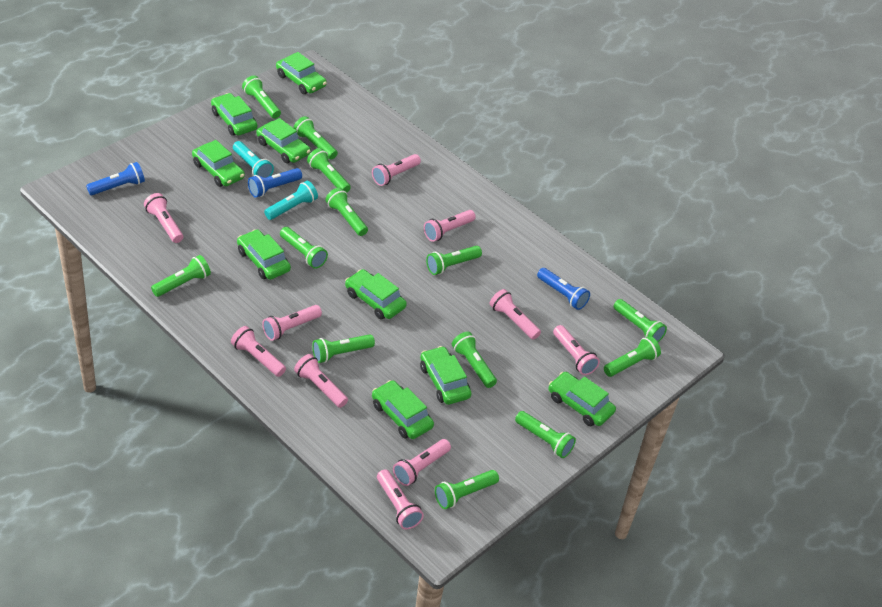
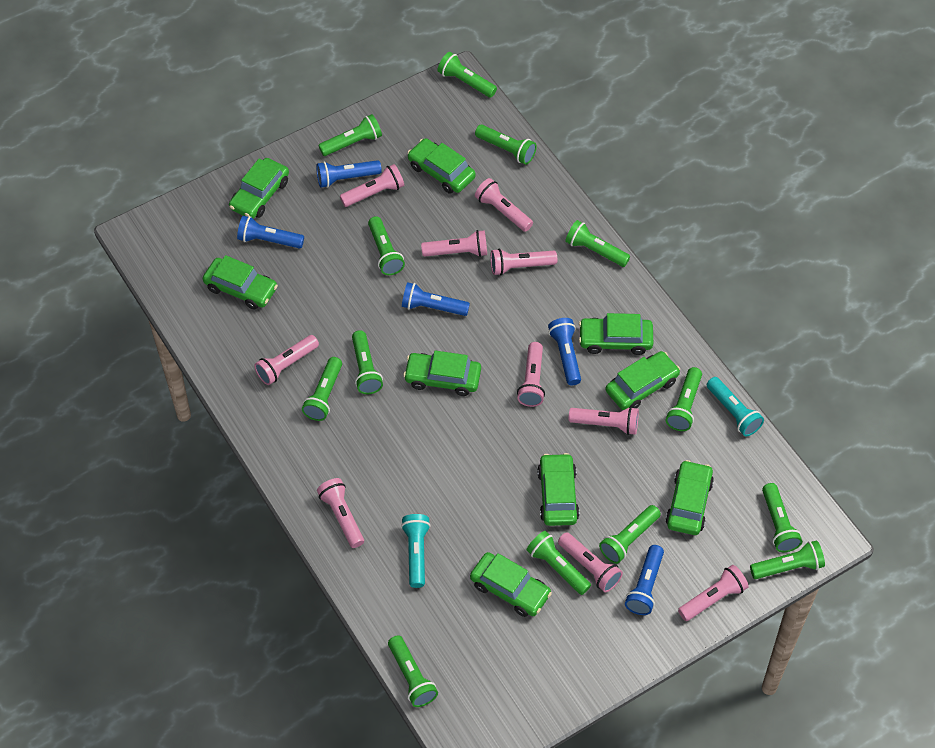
blue flashlight: 3 -> 5

